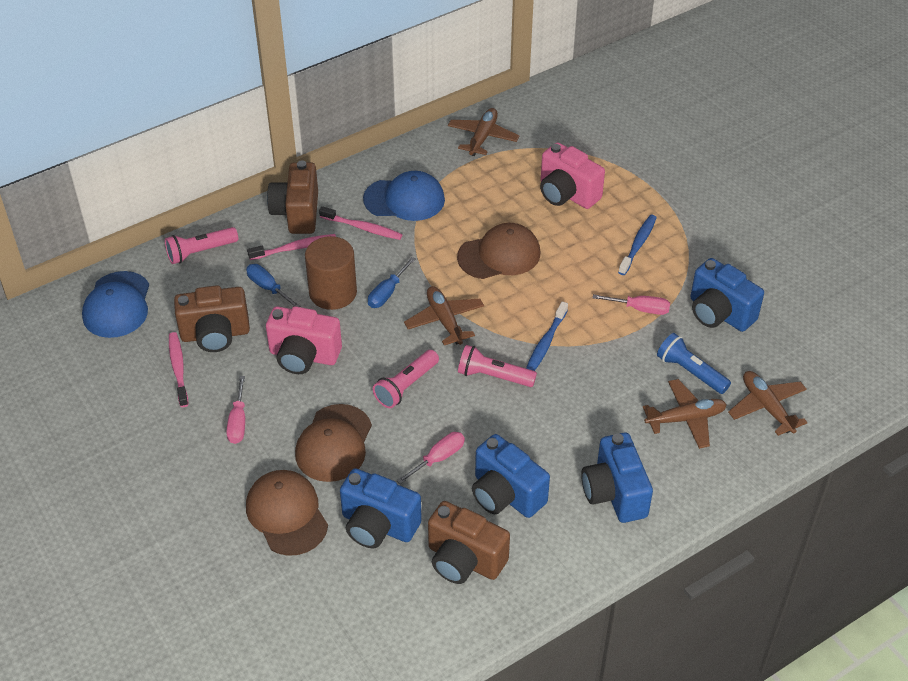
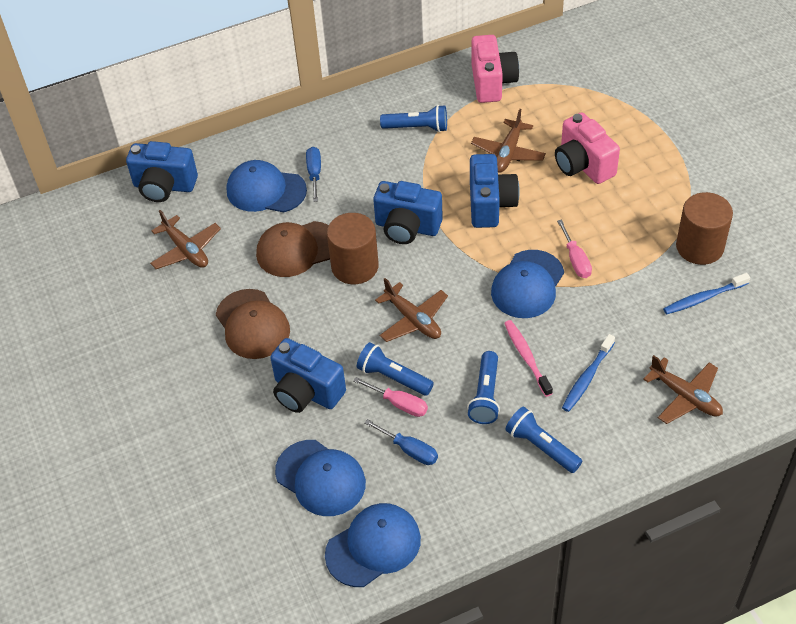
blue cap: 2 -> 4
blue flashlight: 1 -> 4
brown camera: 3 -> 0
brown cap: 3 -> 2
brown cylinder: 1 -> 2
pink flashlight: 3 -> 0
pink screwdriver: 3 -> 2
pink toothbrush: 3 -> 1

